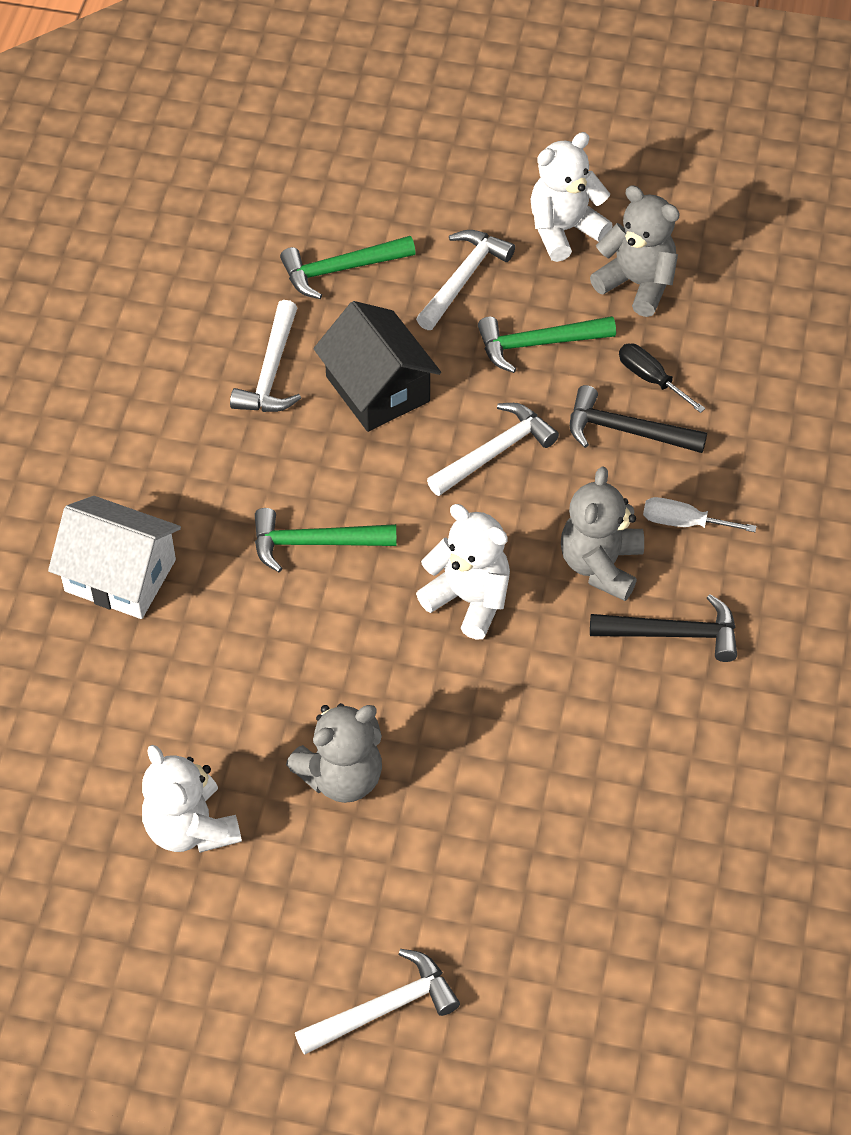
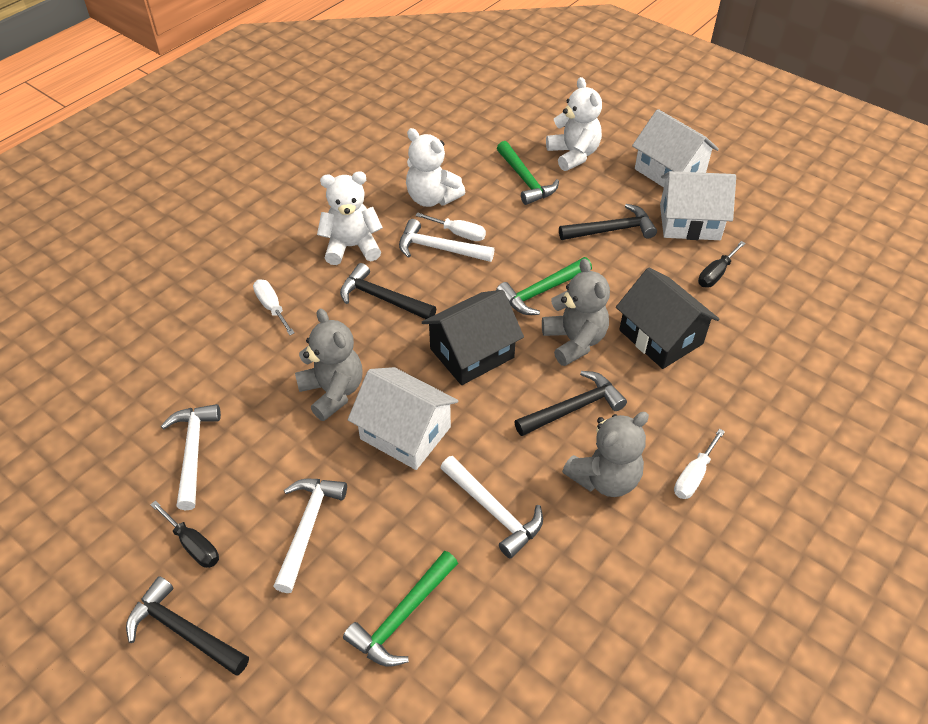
black hammer: 2 -> 4
black house: 1 -> 2
black screwdriver: 1 -> 2
white house: 1 -> 3
white screwdriver: 1 -> 3

